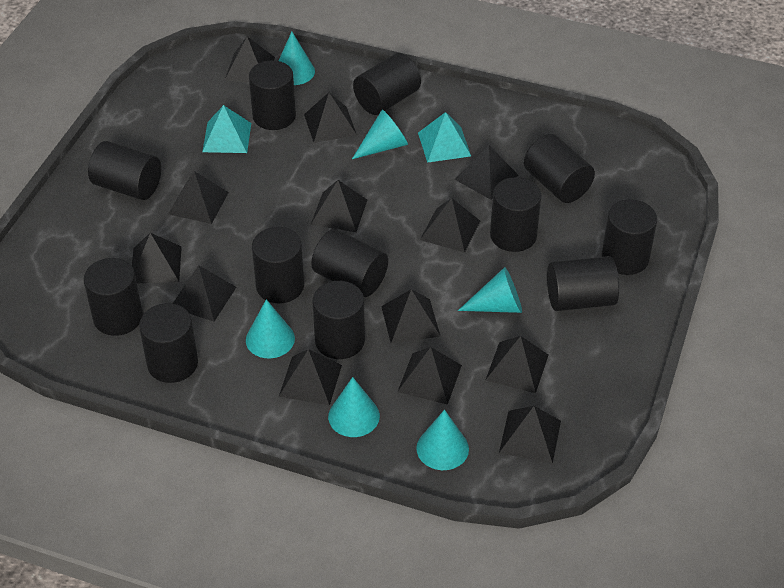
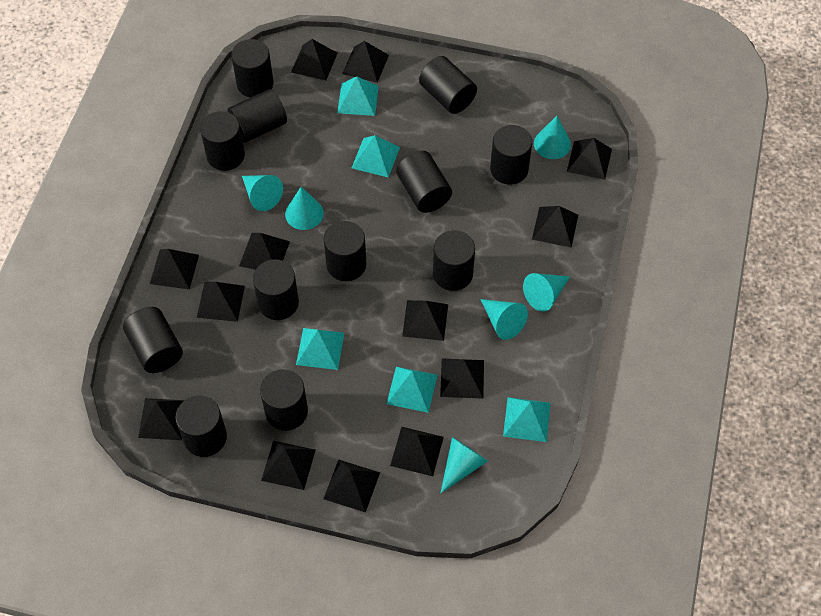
turquoise pyramid: 2 -> 5

